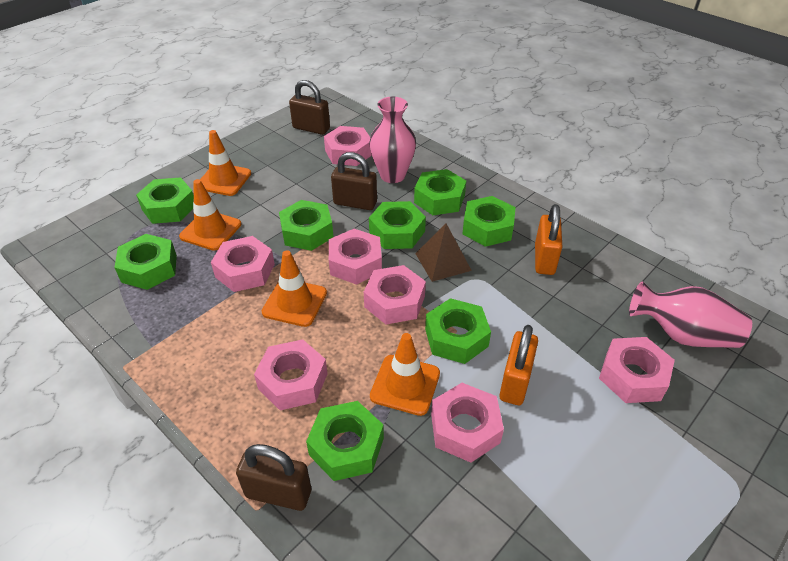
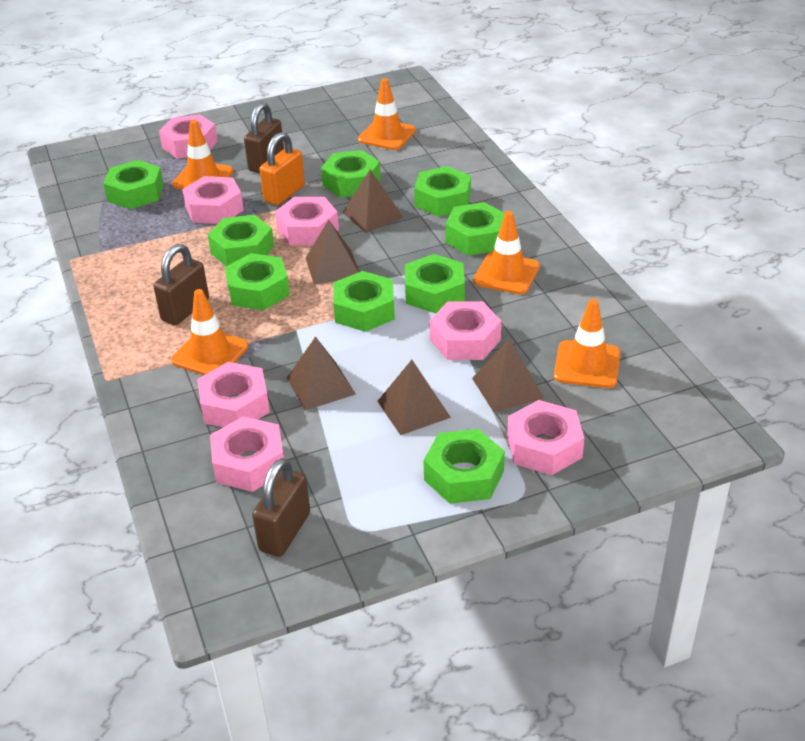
brown pyramid: 1 -> 5
green nut: 8 -> 9
orange padlock: 2 -> 1
orange traffic cone: 4 -> 5
pink vase: 2 -> 0

